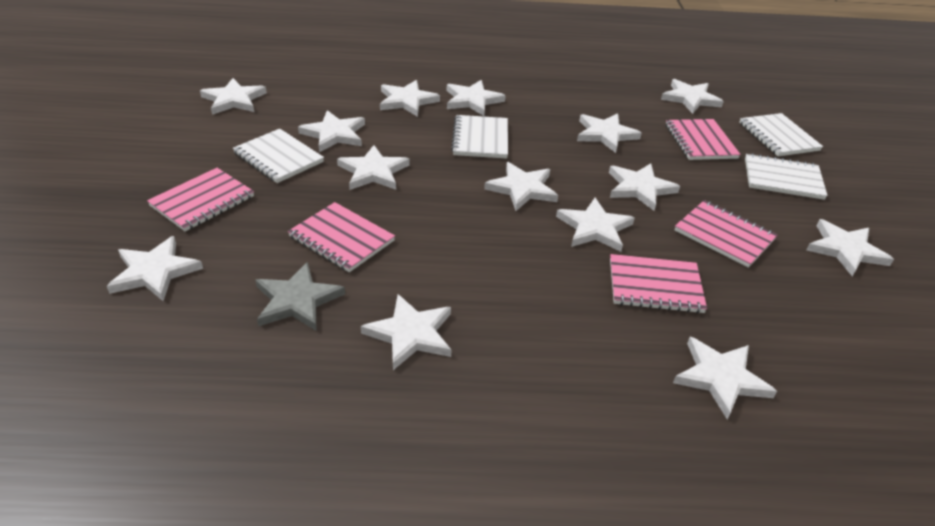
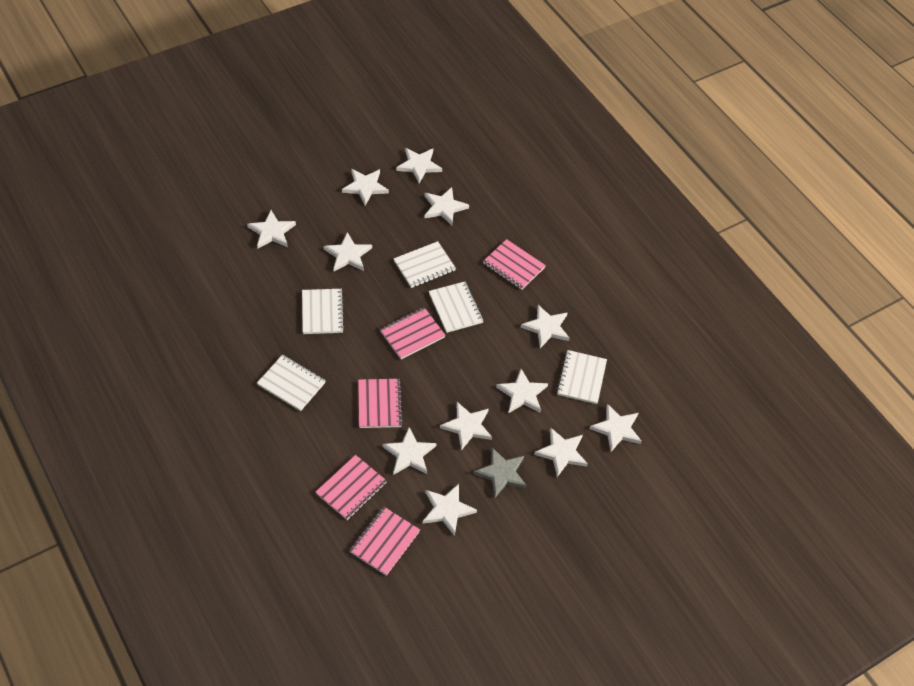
white notebook: 4 -> 5
white star: 14 -> 12

